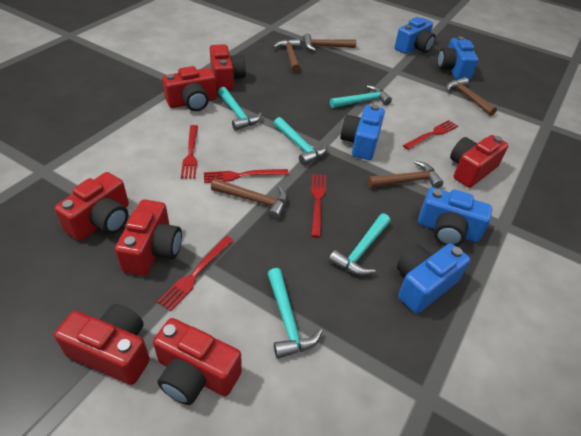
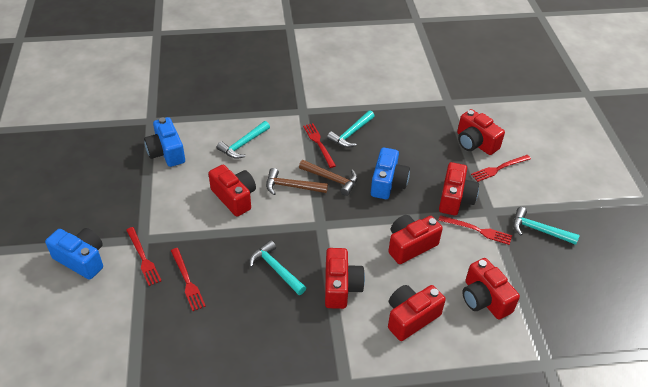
blue camera: 5 -> 3
brown hammer: 5 -> 2
turquoise hammer: 5 -> 4

